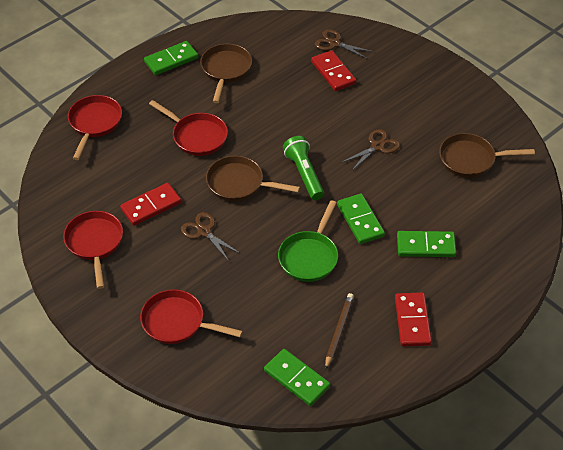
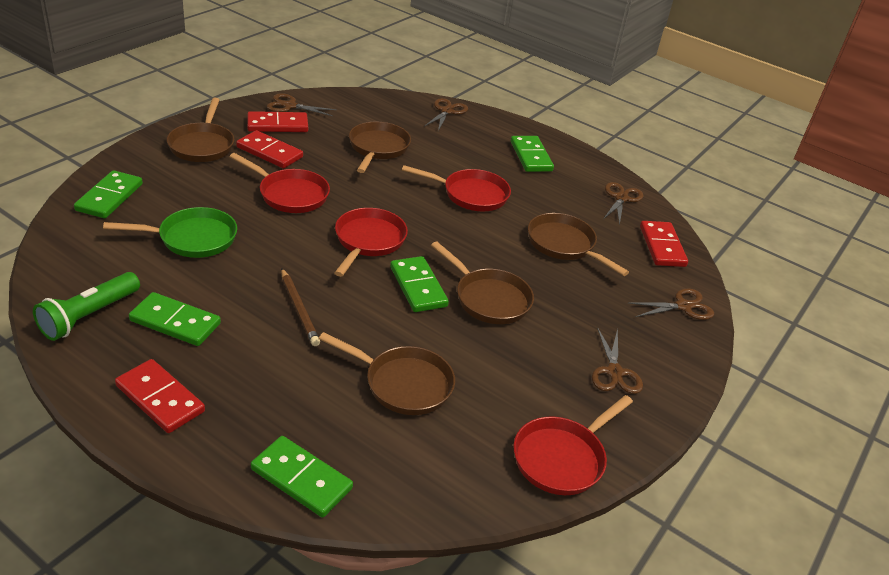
brown pan: 3 -> 5
brown scissors: 3 -> 5
green domino: 4 -> 5
red domino: 3 -> 4

